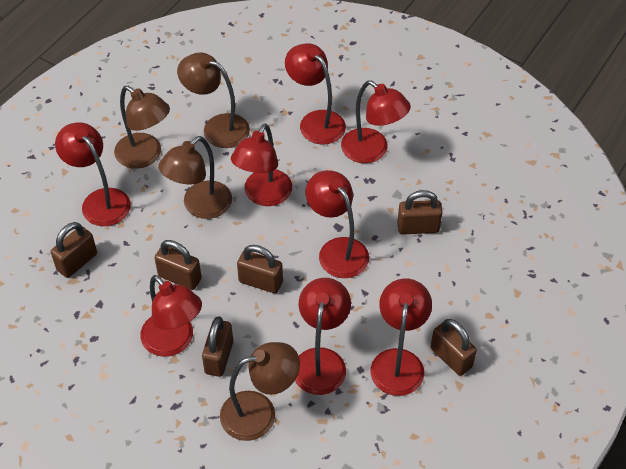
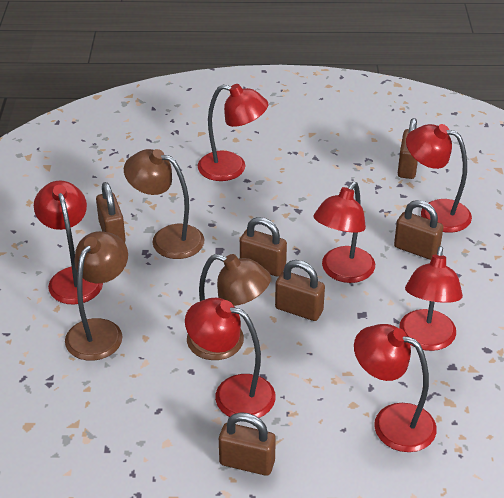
brown lamp: 4 -> 3
red lamp: 8 -> 7

